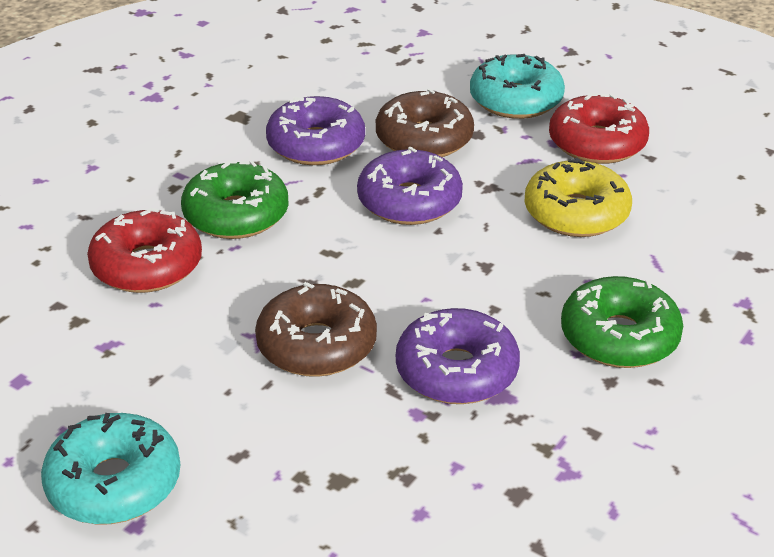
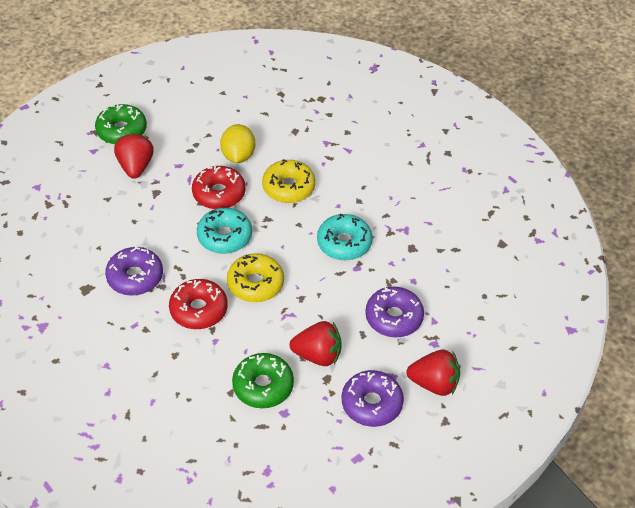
brown donut: 2 -> 0
red strawberry: 0 -> 3
yellow donut: 1 -> 2
yellow lemon: 0 -> 1

